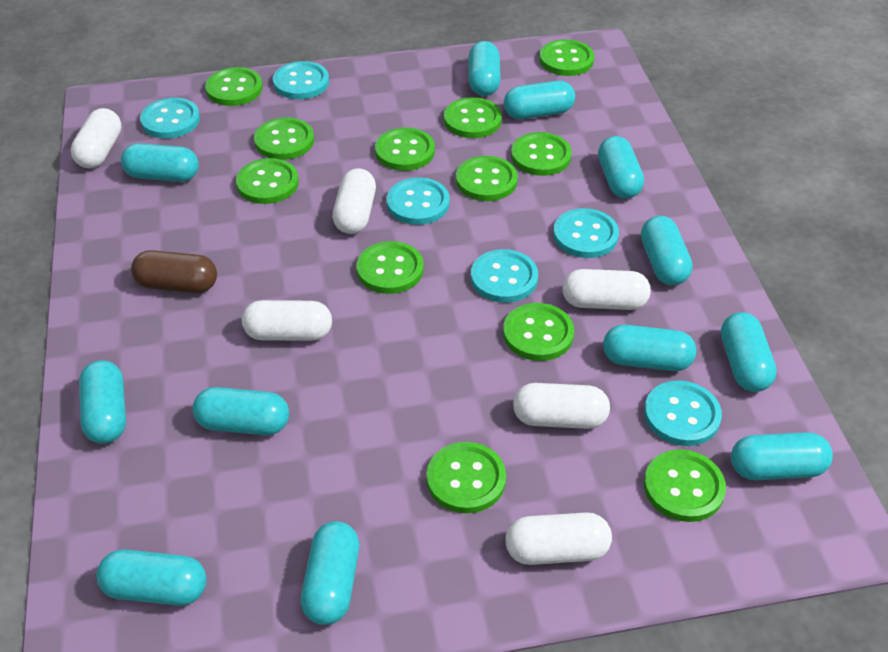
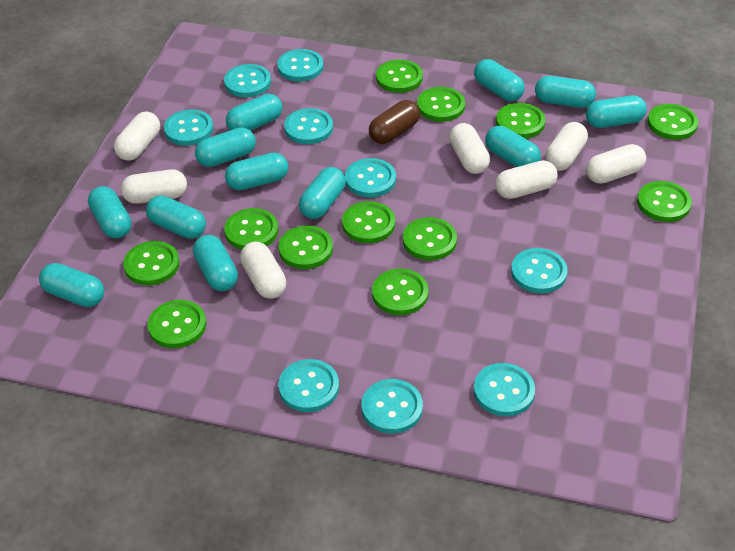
turquoise button: 6 -> 9
white capsule: 6 -> 7

